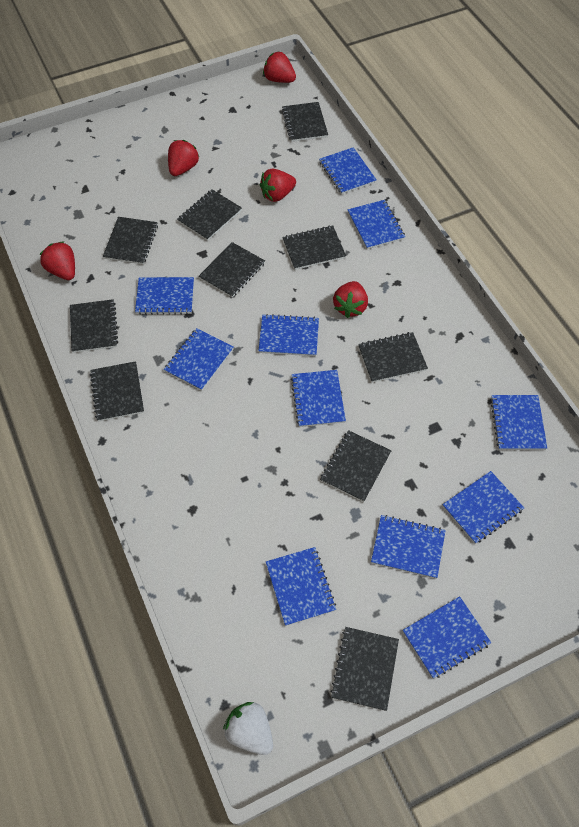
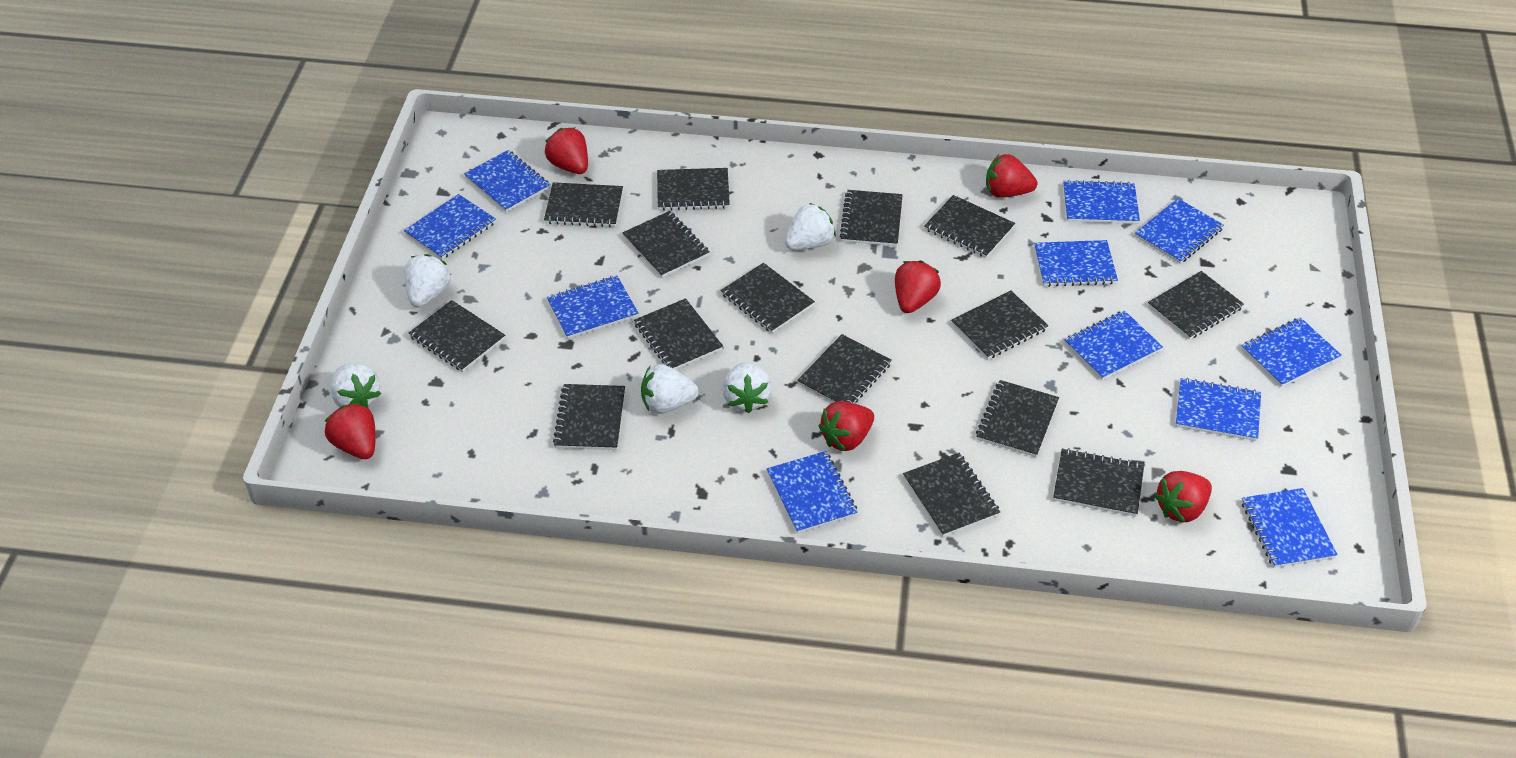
black notebook: 10 -> 15
red strawberry: 5 -> 6
white strawberry: 1 -> 5

